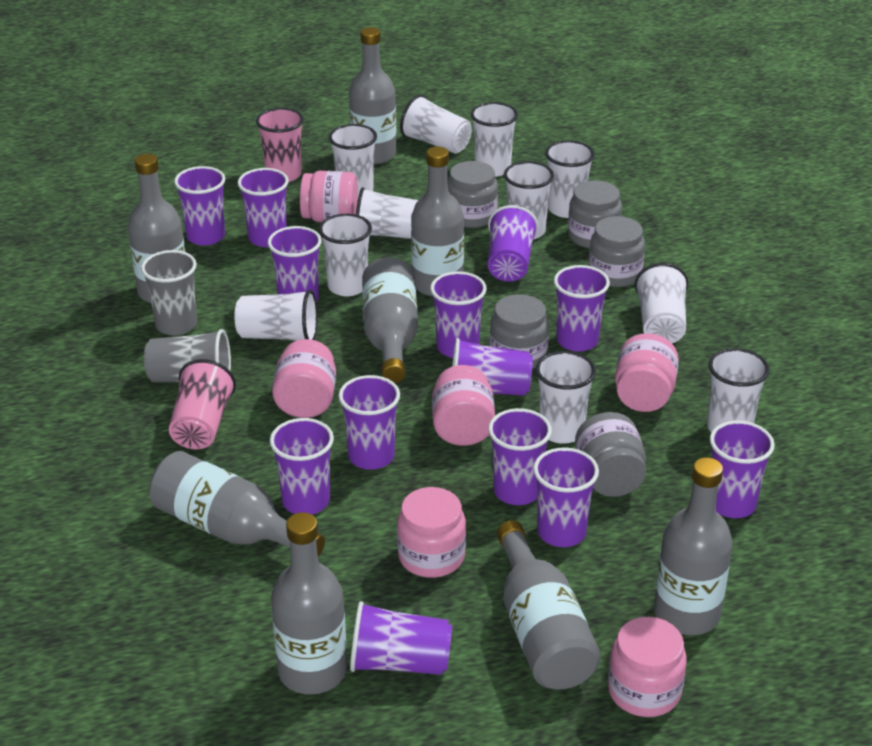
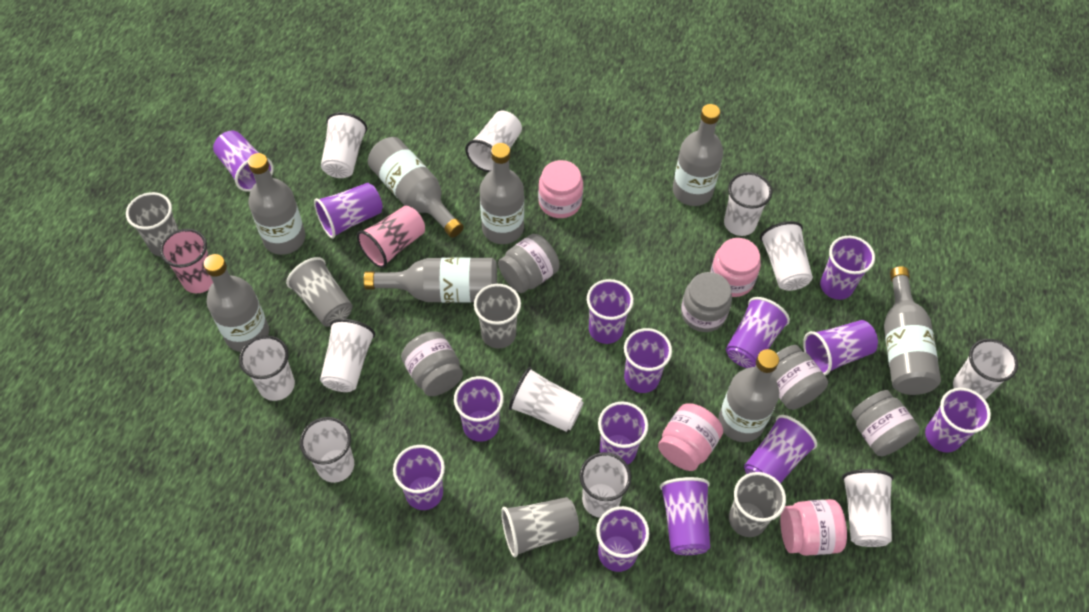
grey cup: 2 -> 5
pink jar: 6 -> 4
purple cup: 13 -> 14

